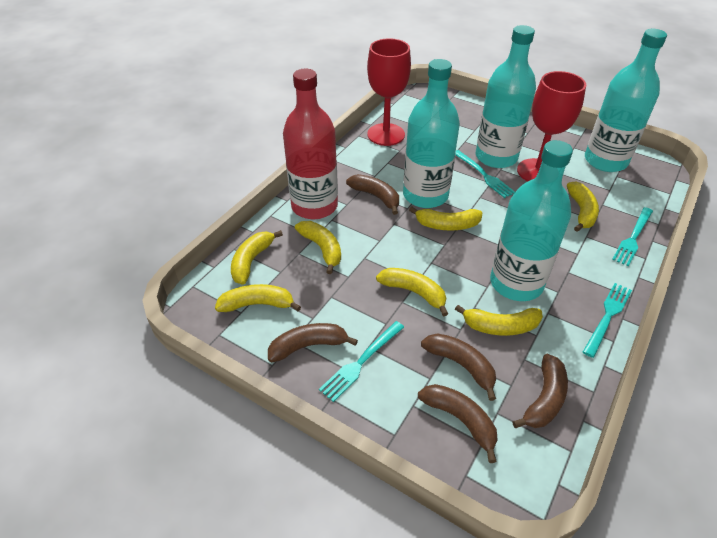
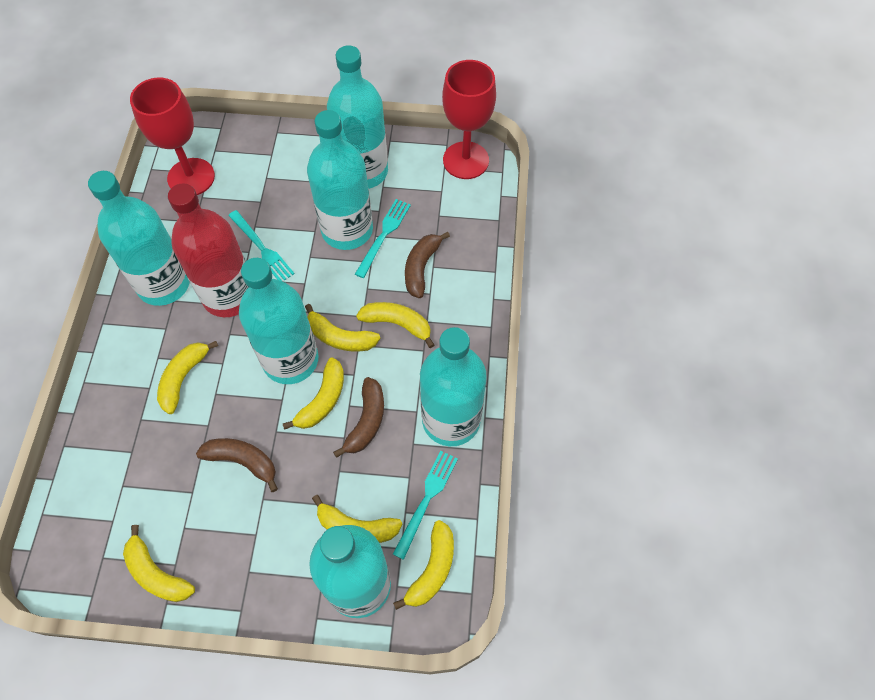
brown banana: 5 -> 3
turquoise bottle: 4 -> 6
turquoise fork: 4 -> 3

